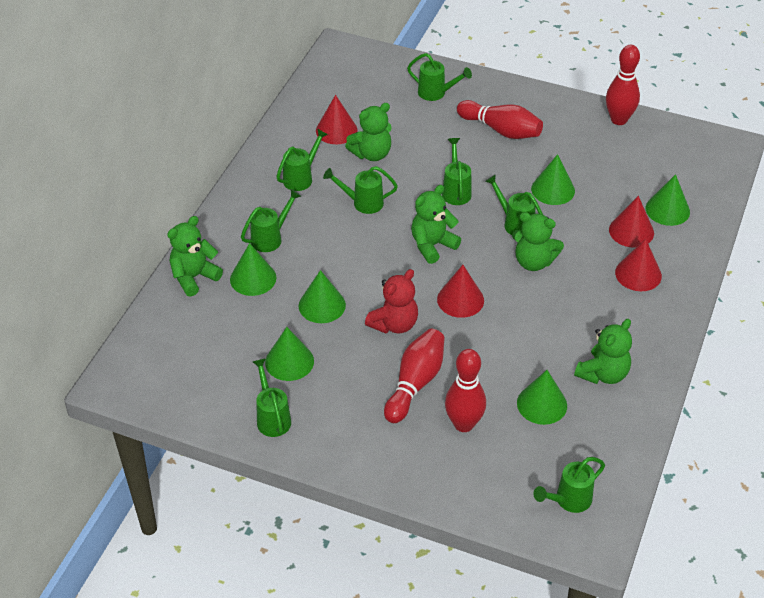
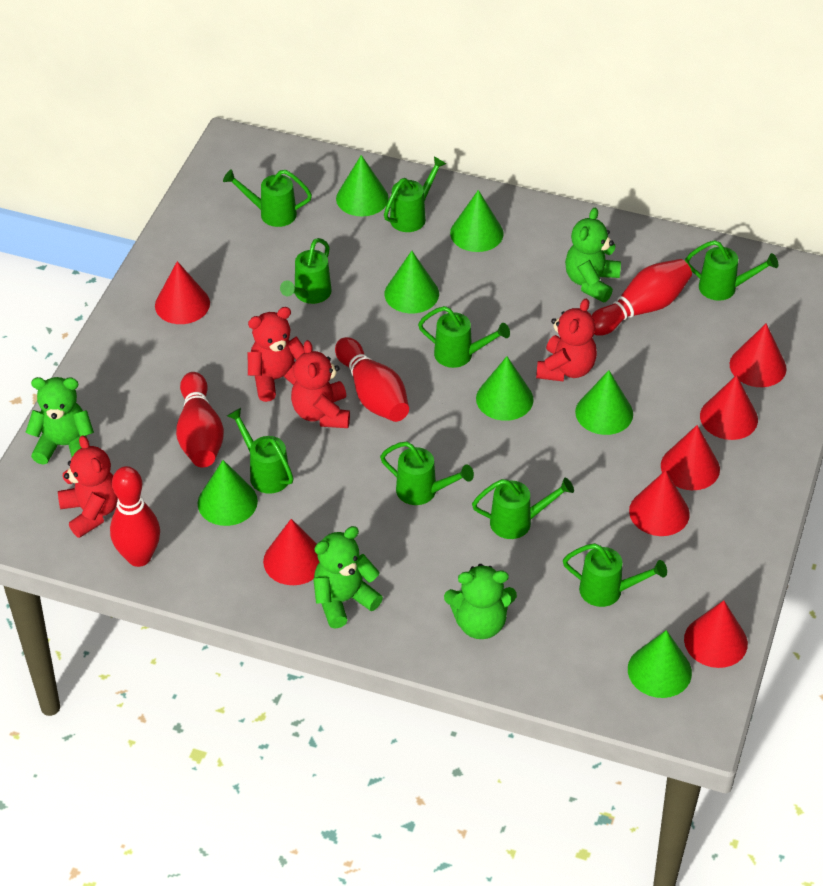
green cone: 6 -> 7
green teddy bear: 5 -> 4
green watering can: 8 -> 9
red cone: 4 -> 7
red teddy bear: 1 -> 4

